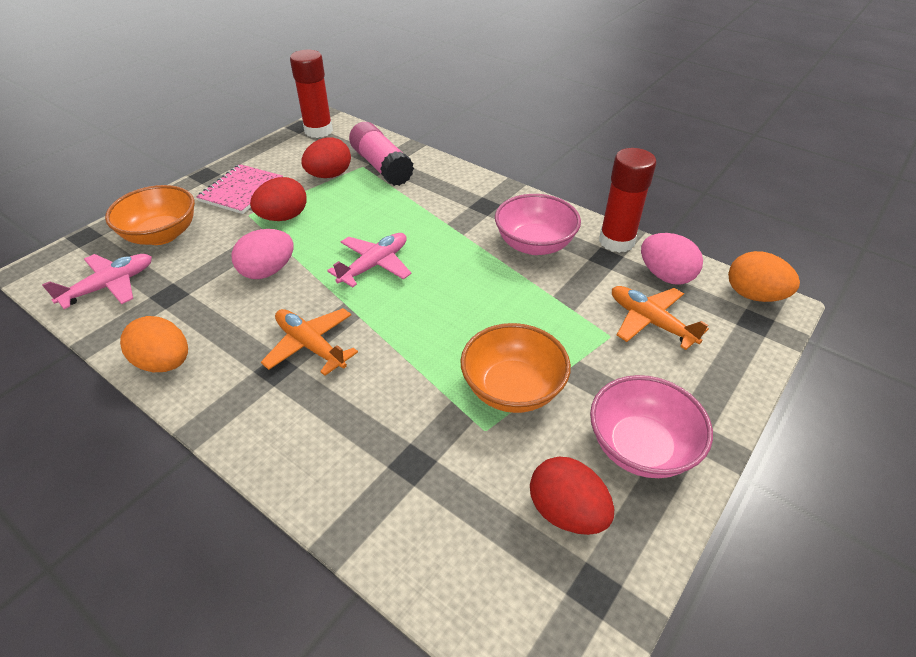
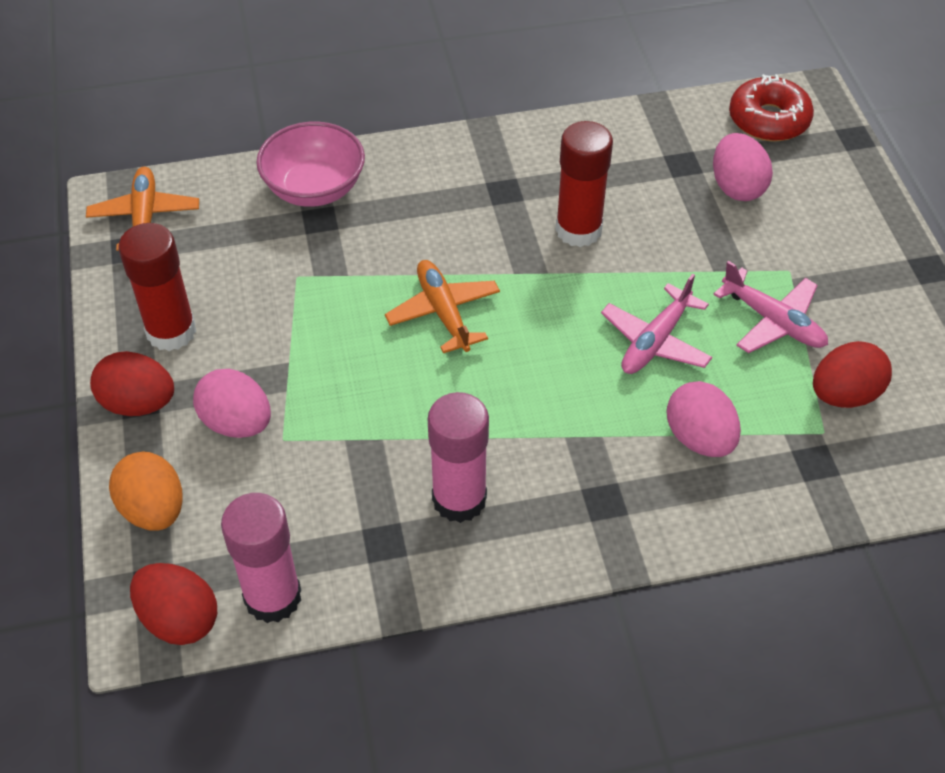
orange bowl: 2 -> 0
orange egg: 2 -> 1
pink bowl: 2 -> 1
pink egg: 2 -> 3
pink glue stick: 1 -> 2
pink notebook: 1 -> 0
red donut: 0 -> 1

